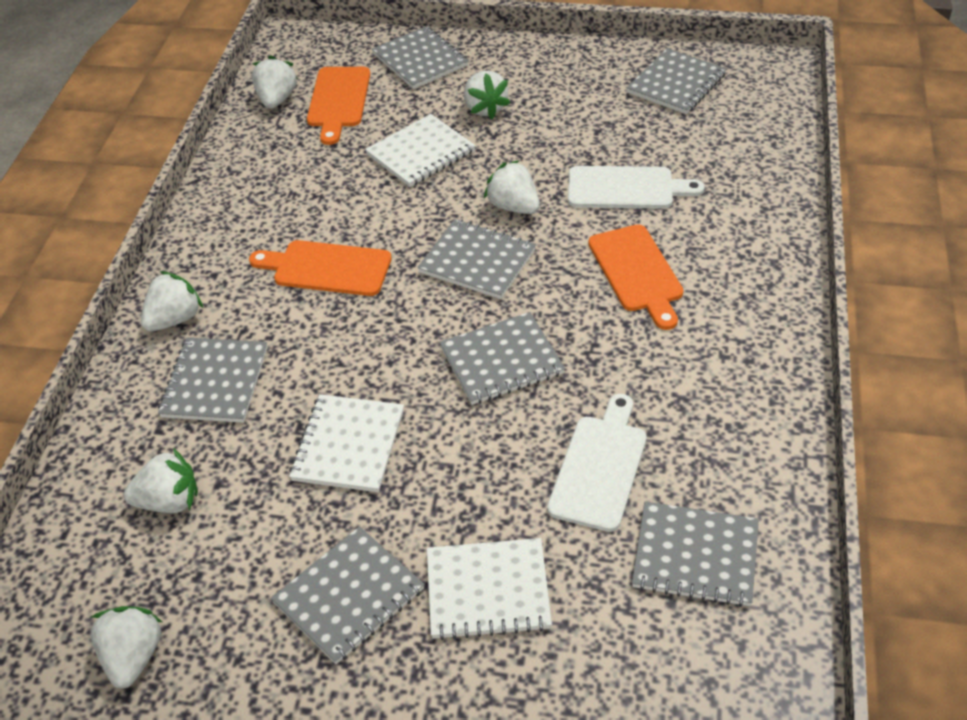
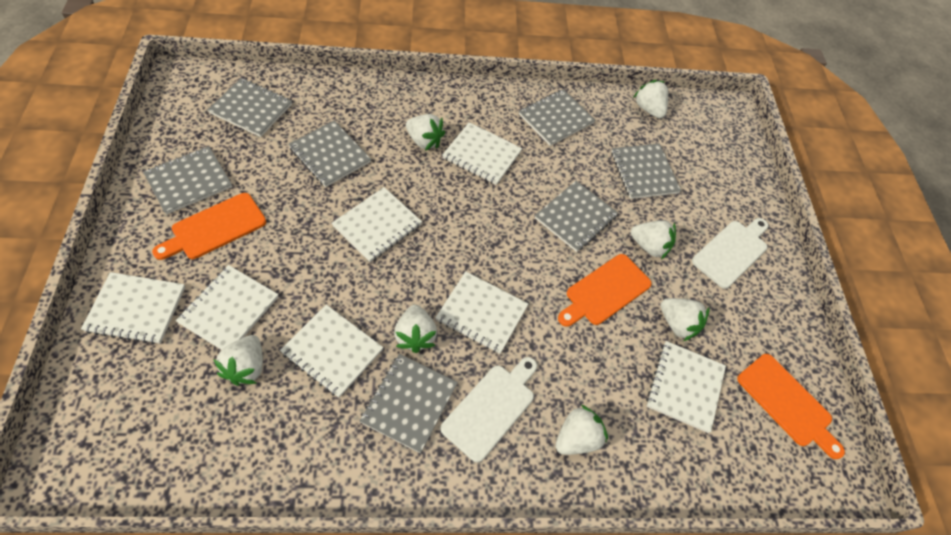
white notebook: 3 -> 7
white strawberry: 6 -> 7

